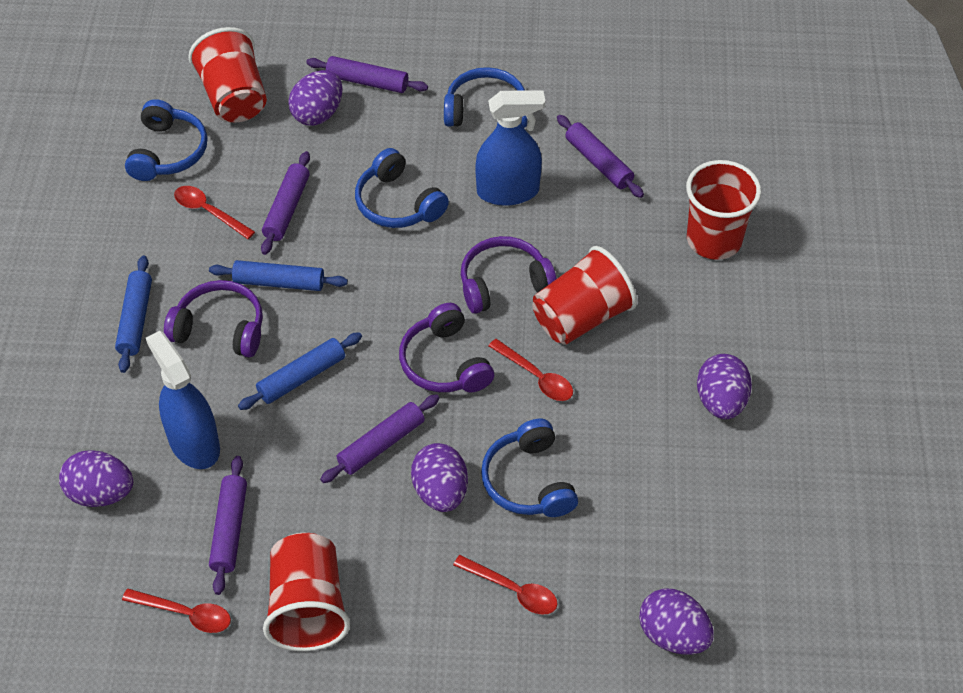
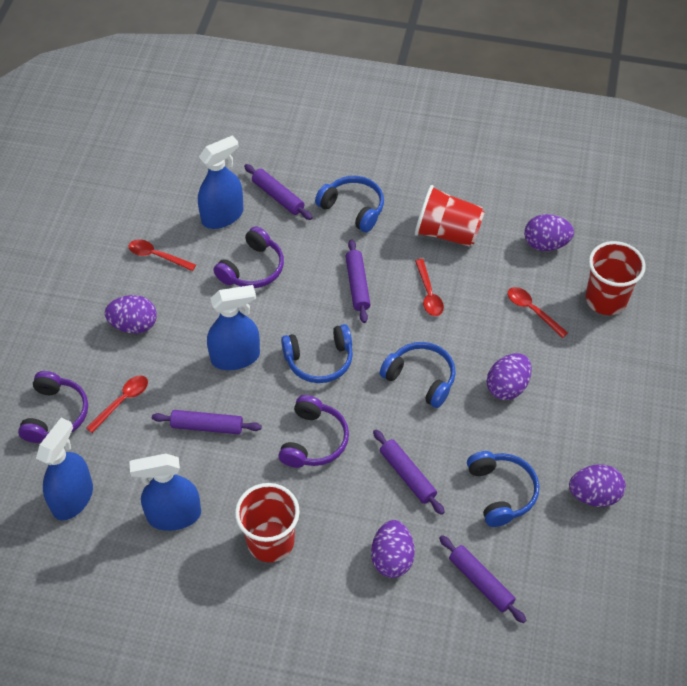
blue rolling pin: 3 -> 0
blue spray bottle: 2 -> 4
red cup: 4 -> 3

